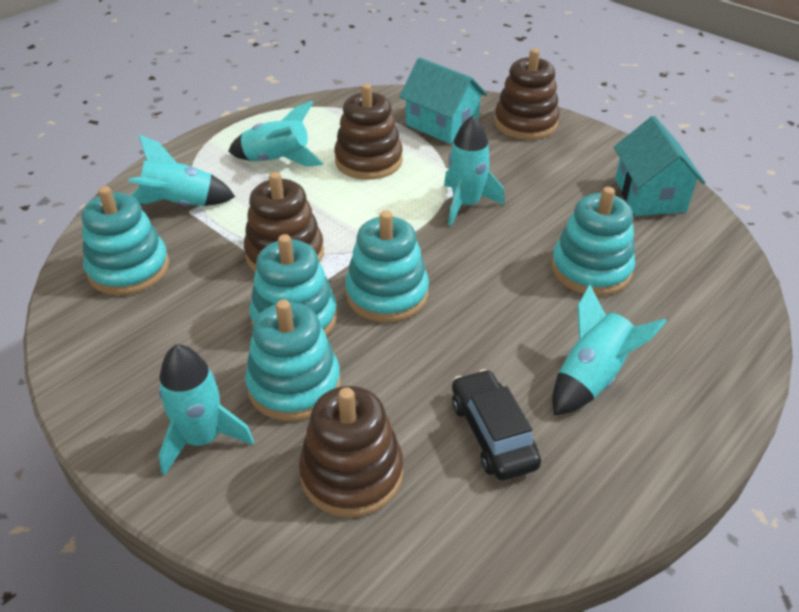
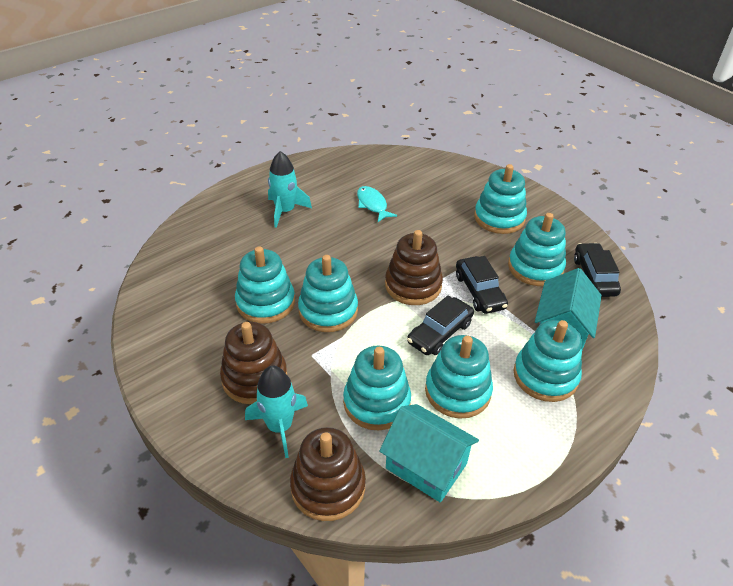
black car: 1 -> 3
brown stacking toy: 4 -> 3
turquoise fish: 0 -> 1
turquoise rocket: 5 -> 2
turquoise stacking toy: 5 -> 7

